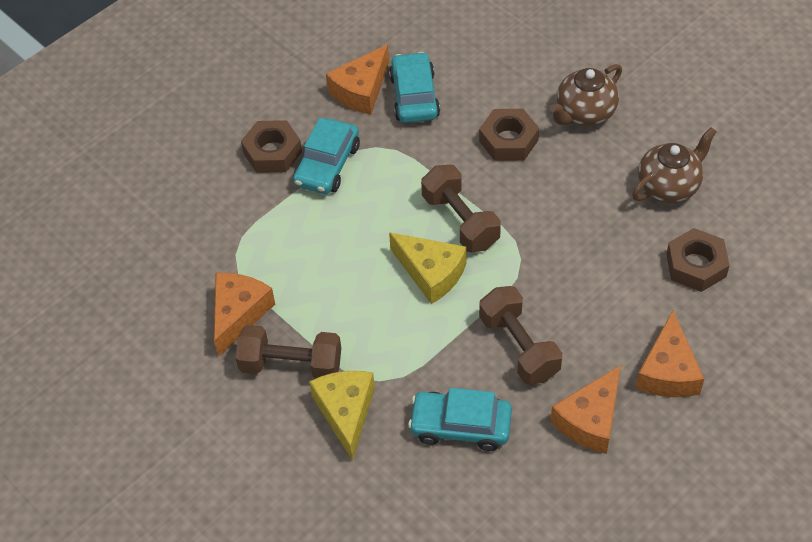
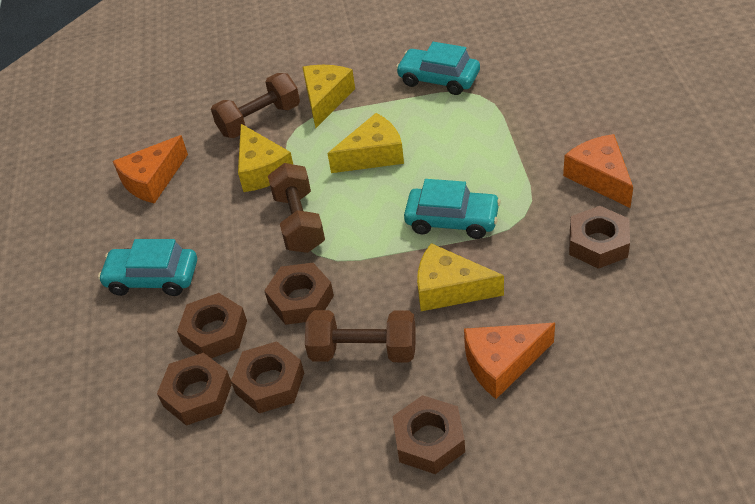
brown nut: 3 -> 6
brown teapot: 2 -> 0
orange cheese: 4 -> 3
yellow cheese: 2 -> 4

